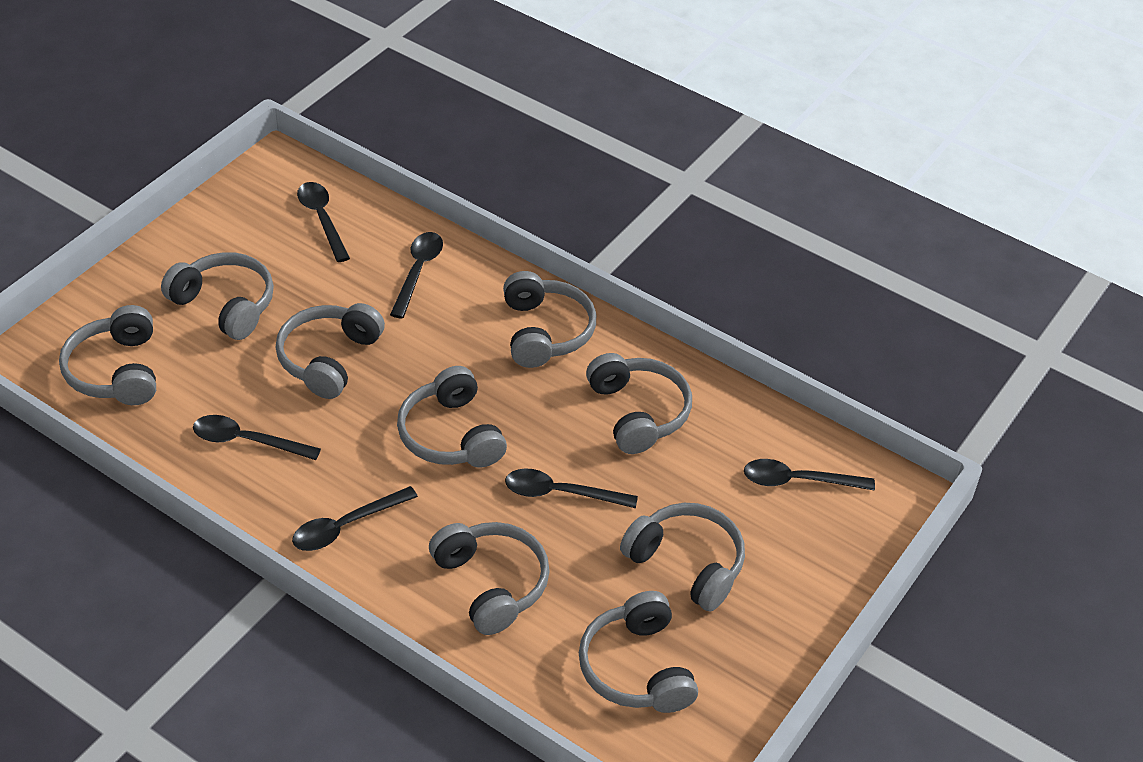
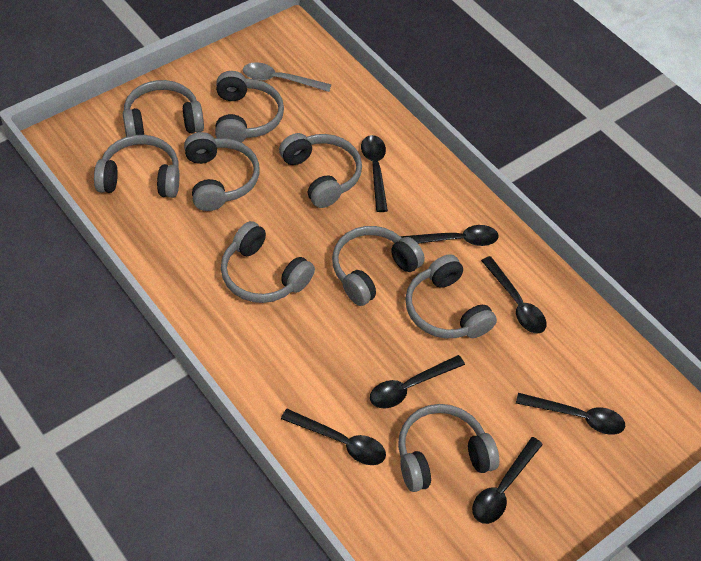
black spoon: 6 -> 7
grey spoon: 0 -> 1

